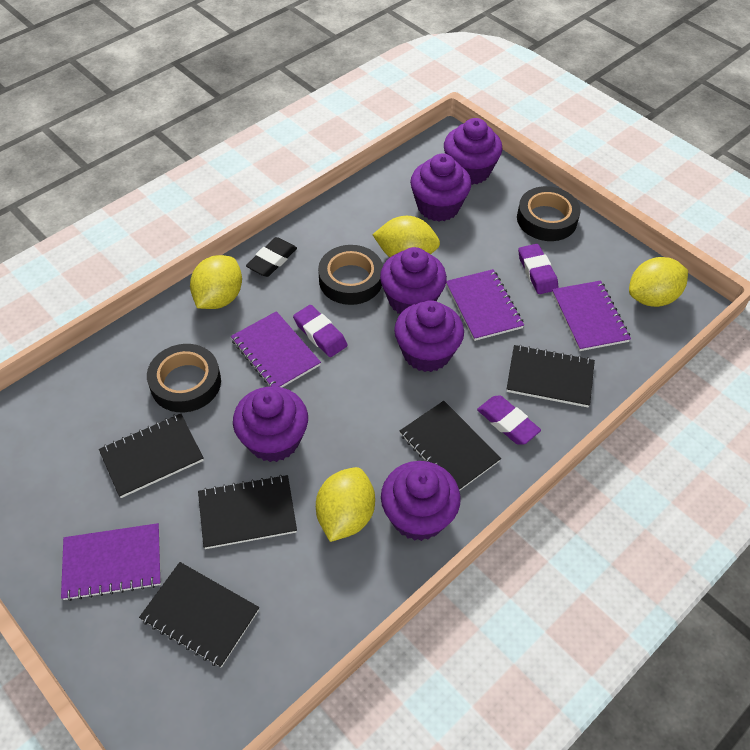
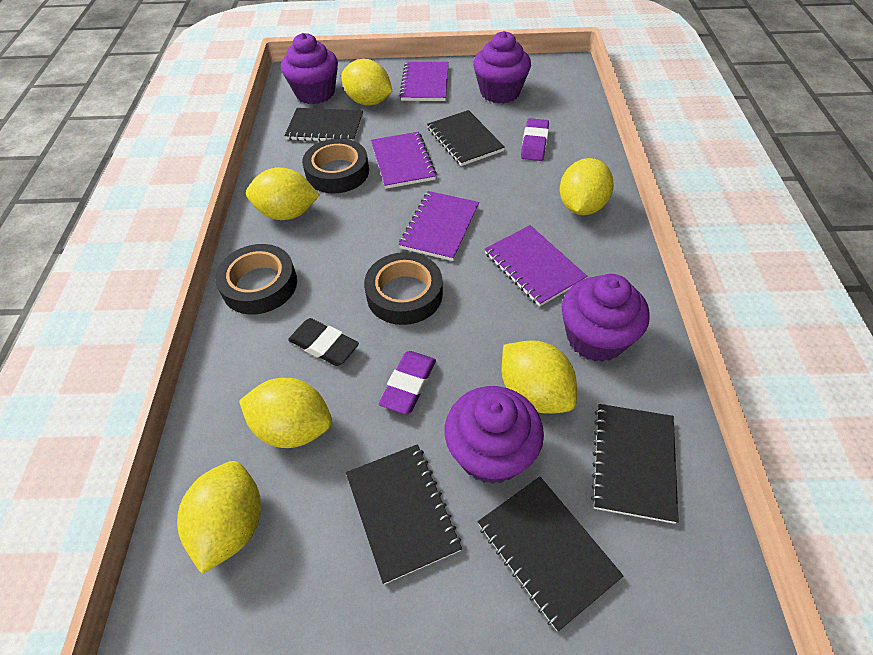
purple cupcake: 6 -> 4
purple eraser: 3 -> 2
yellow lemon: 4 -> 6

